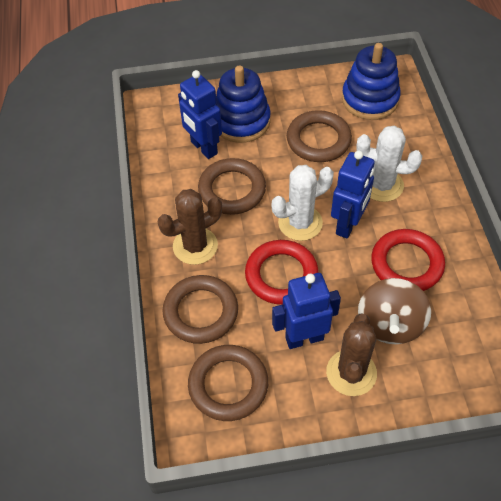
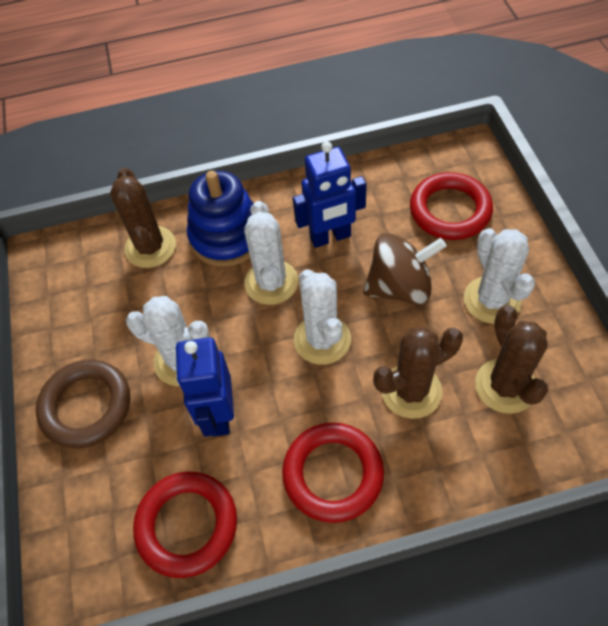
blue robot: 3 -> 2
blue stacking toy: 2 -> 1
brown cactus: 2 -> 3
brown ring: 4 -> 1
red ring: 2 -> 3
white cactus: 2 -> 4

